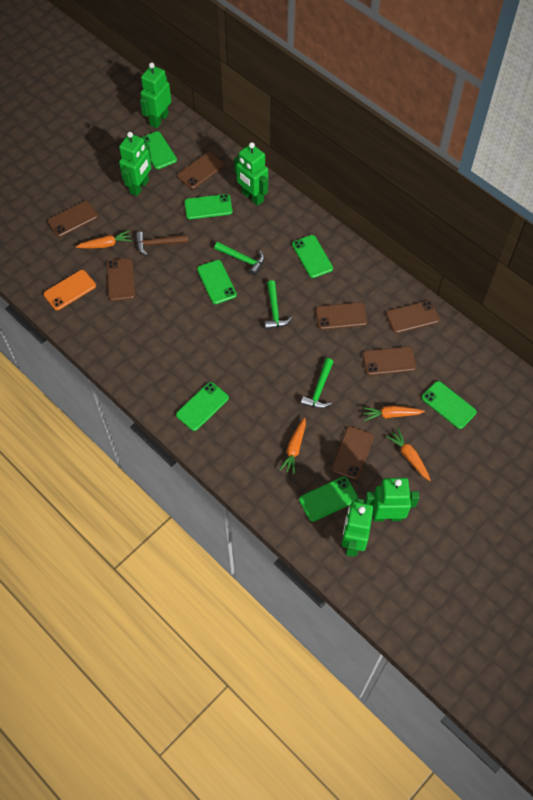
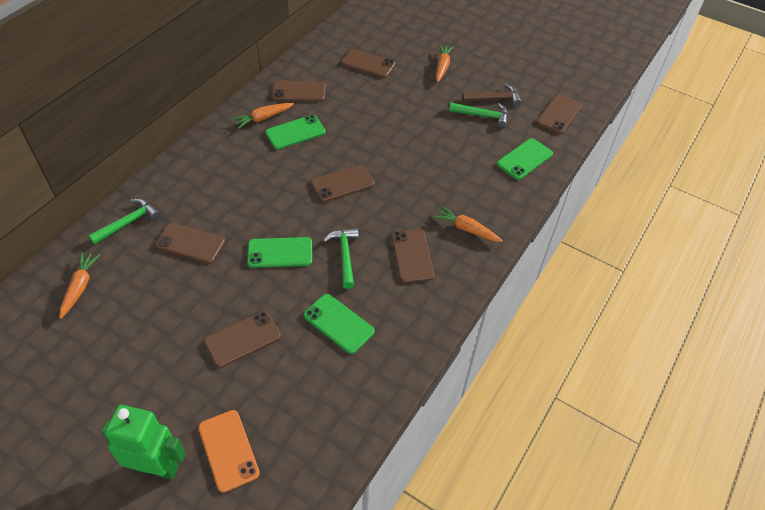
green phone: 7 -> 4
green robot: 5 -> 1

